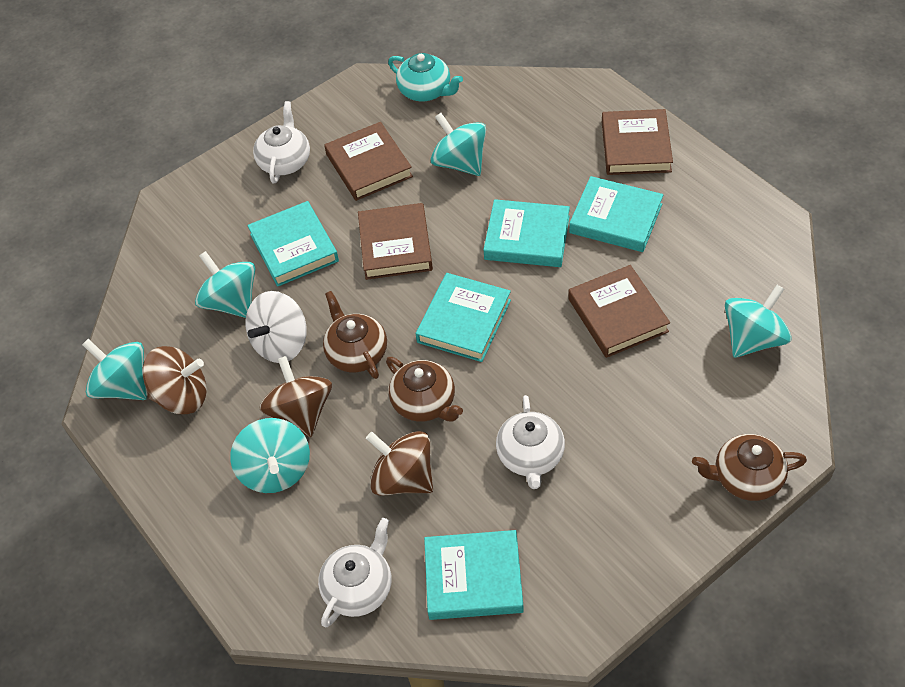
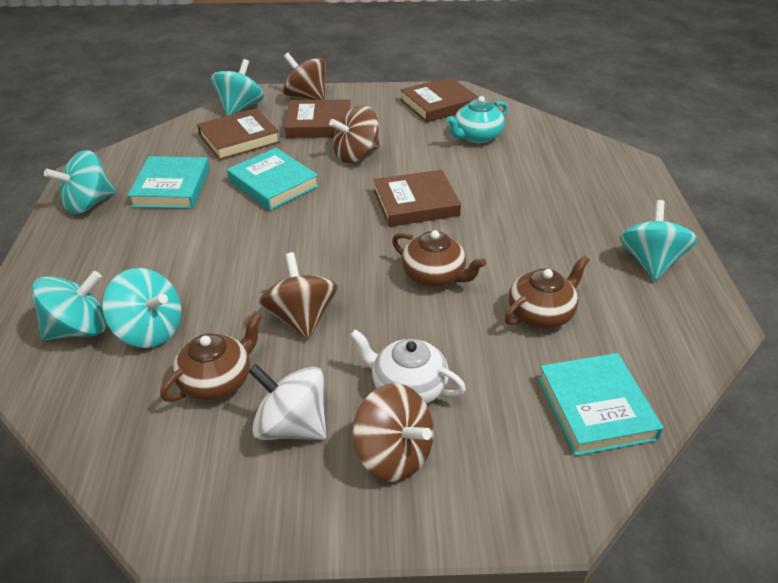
brown spinning top: 3 -> 4
turquoise book: 5 -> 3
white teapot: 3 -> 1

